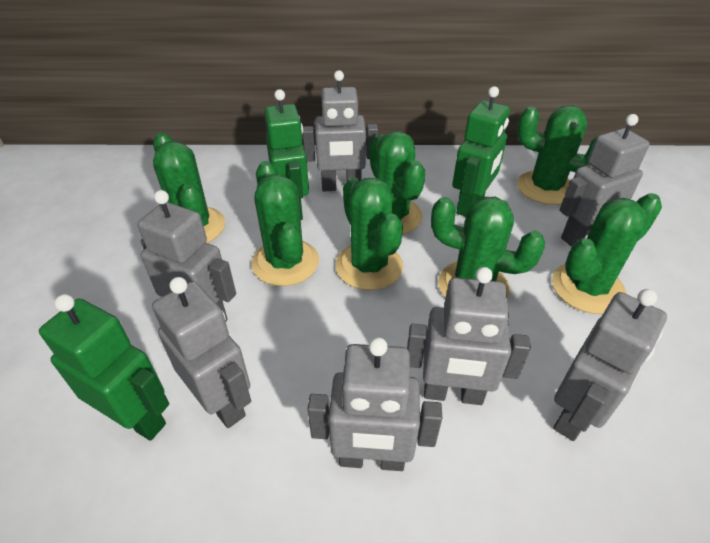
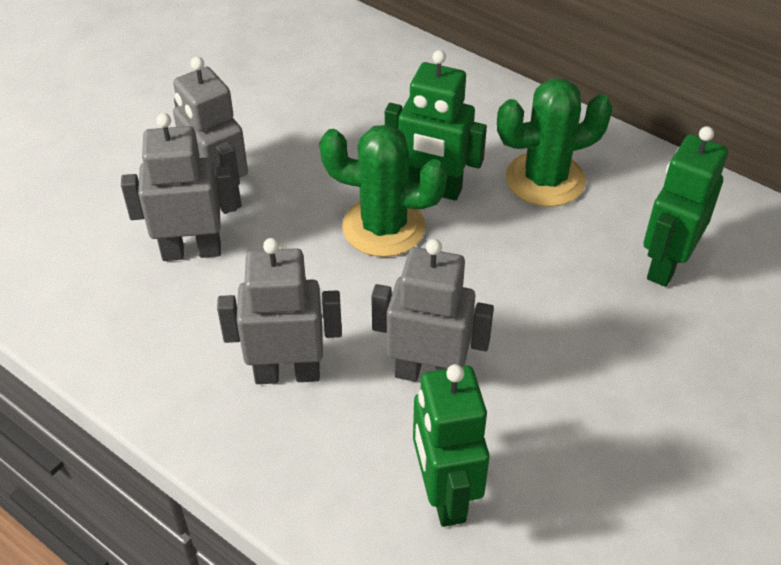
green cactus: 7 -> 2
grey robot: 7 -> 4

